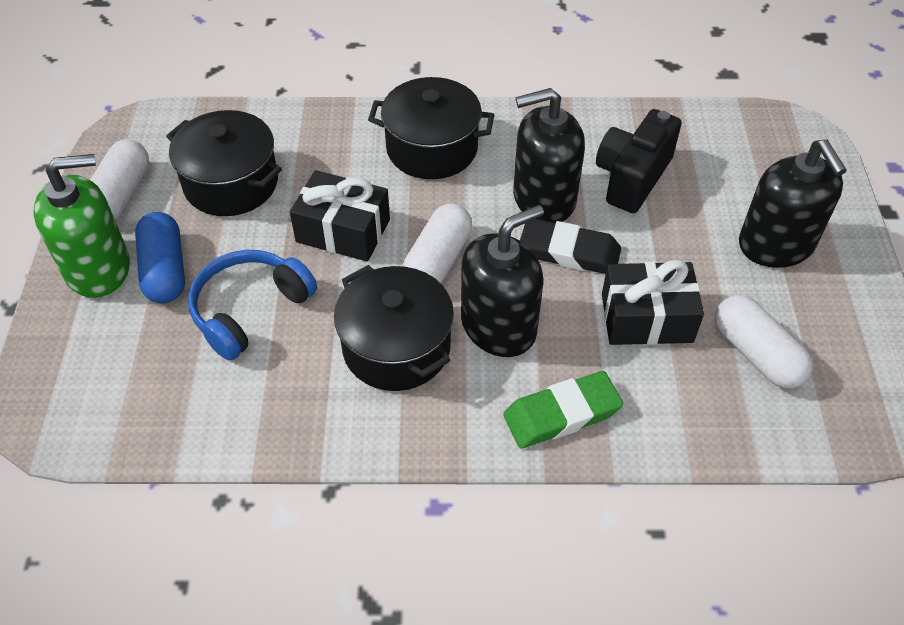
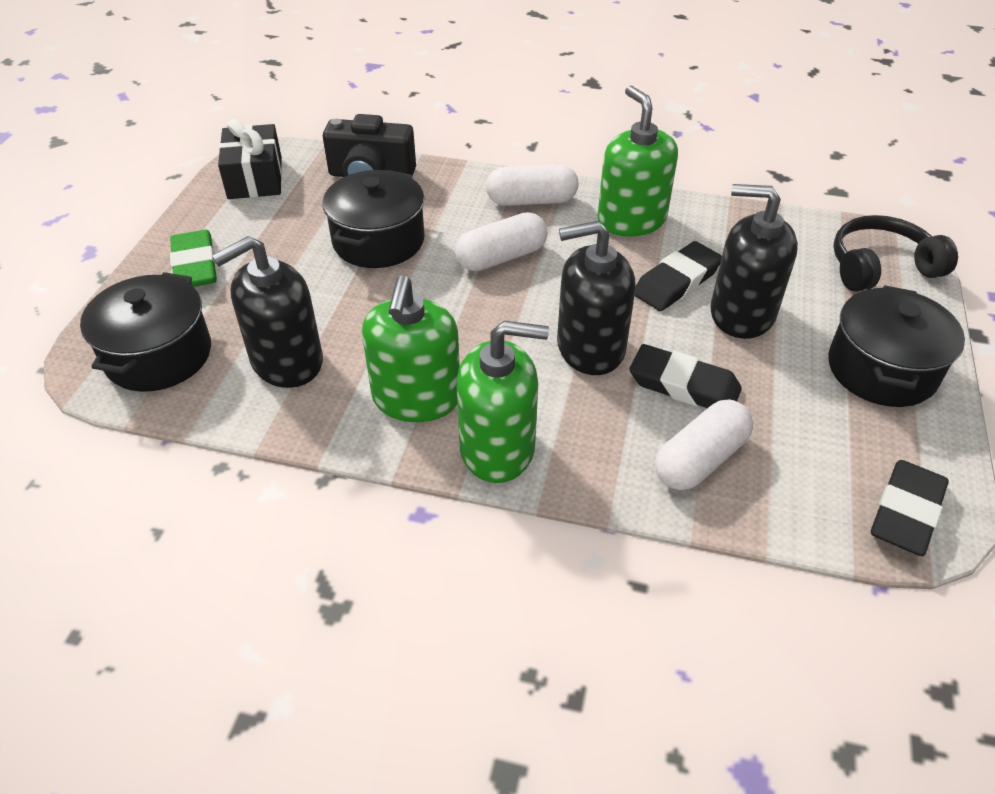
black eraser: 1 -> 3
black gift: 2 -> 1
black headphones: 0 -> 1
blue capsule: 1 -> 0
blue headphones: 1 -> 0
green soap dispenser: 1 -> 3

